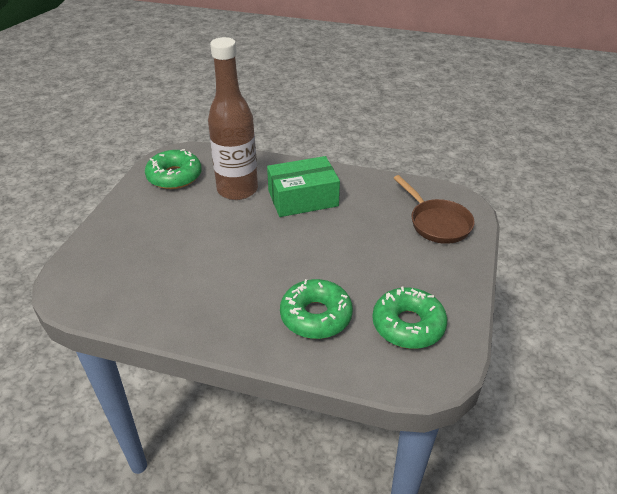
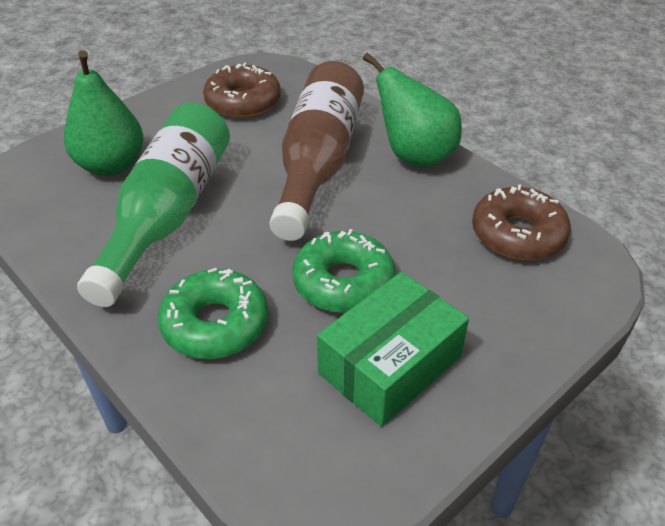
brown donut: 0 -> 2
brown pan: 1 -> 0
green bottle: 0 -> 1
green donut: 3 -> 2
green pear: 0 -> 2

